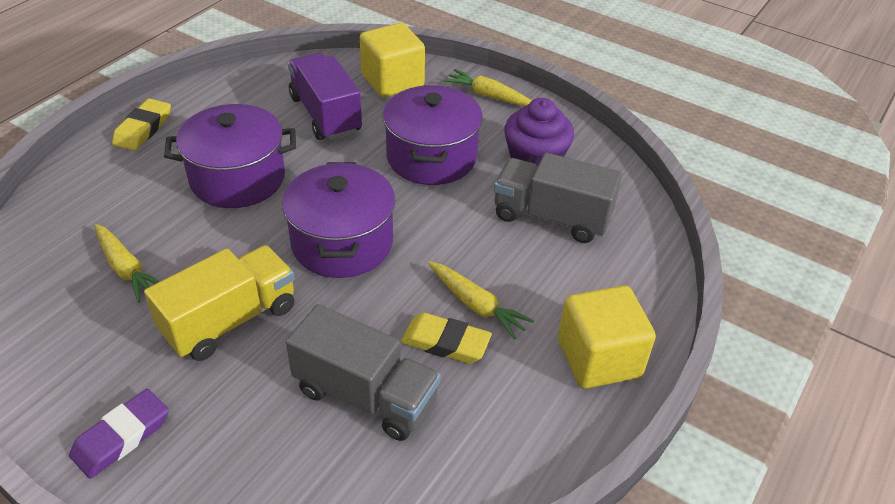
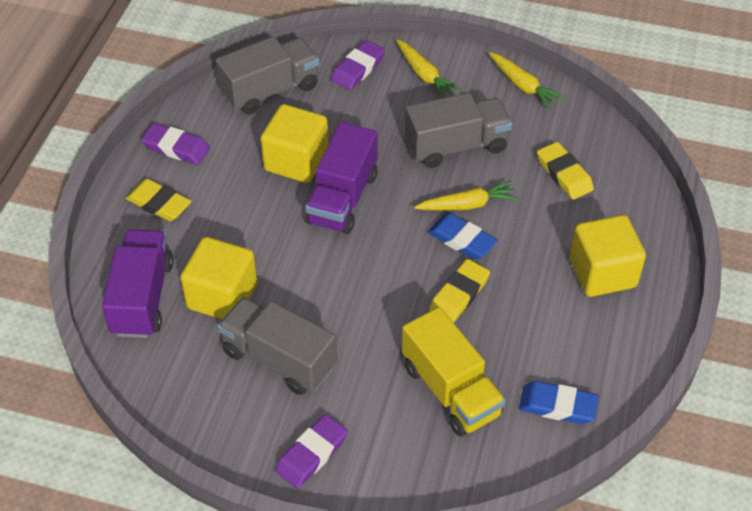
blue eraser: 0 -> 2
grey truck: 2 -> 3
purple cupcake: 1 -> 0
purple eraser: 1 -> 3
purple pot: 3 -> 0
purple truck: 1 -> 2
yellow cube: 2 -> 3
yellow eraser: 2 -> 3

